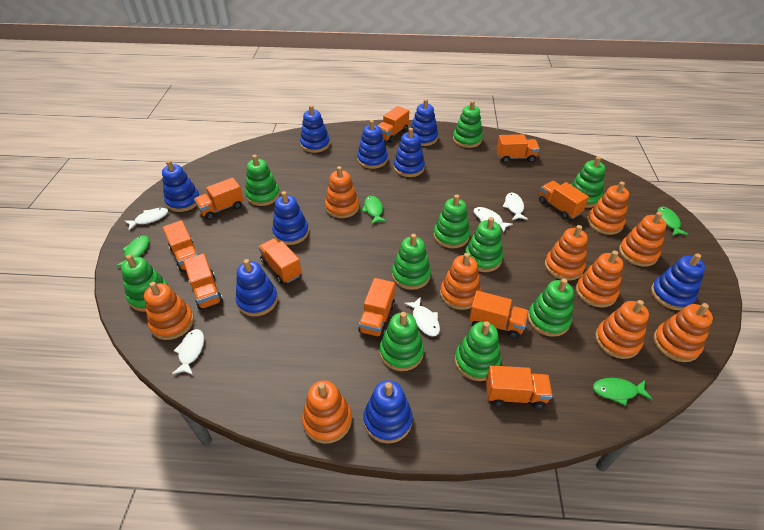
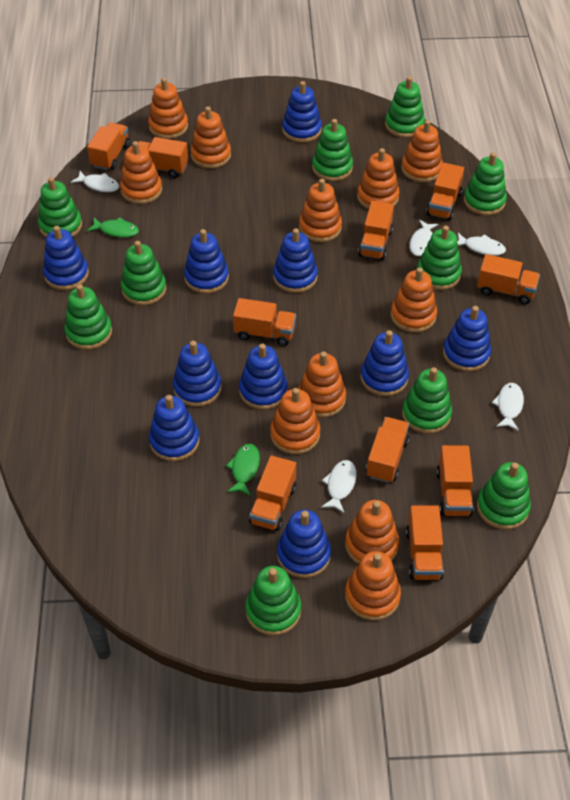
blue stacking toy: 9 -> 10
green fish: 4 -> 2
orange stacking toy: 10 -> 11

